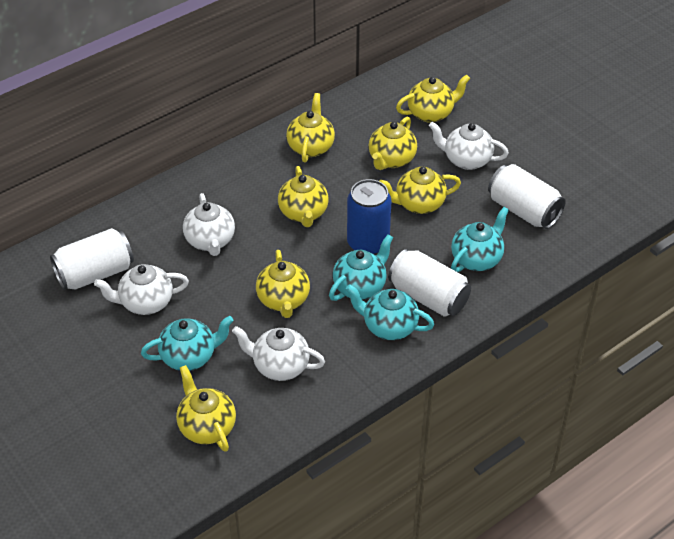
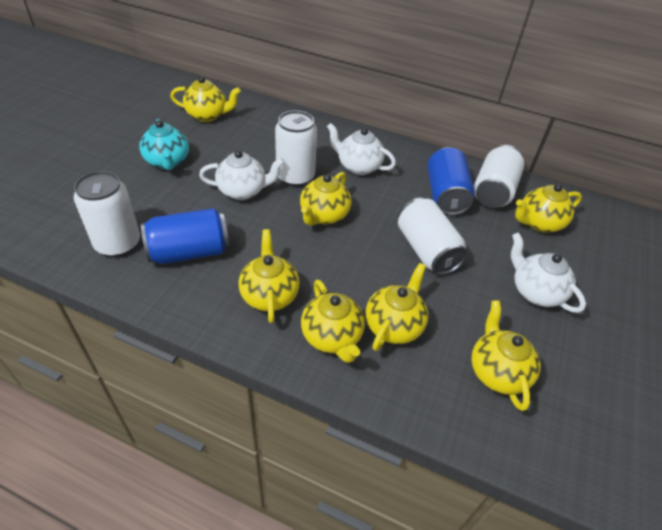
blue can: 1 -> 2
turquoise teapot: 4 -> 1
white can: 3 -> 4
white teapot: 4 -> 3

